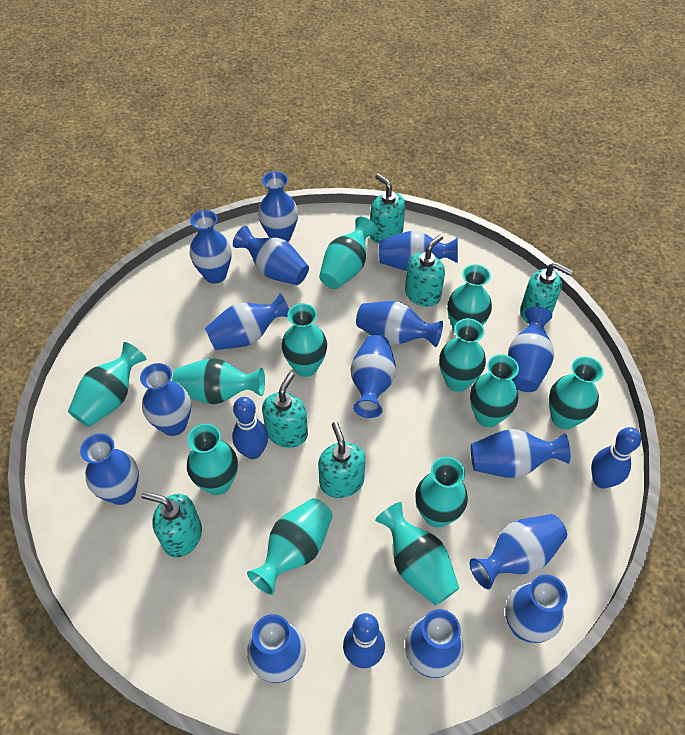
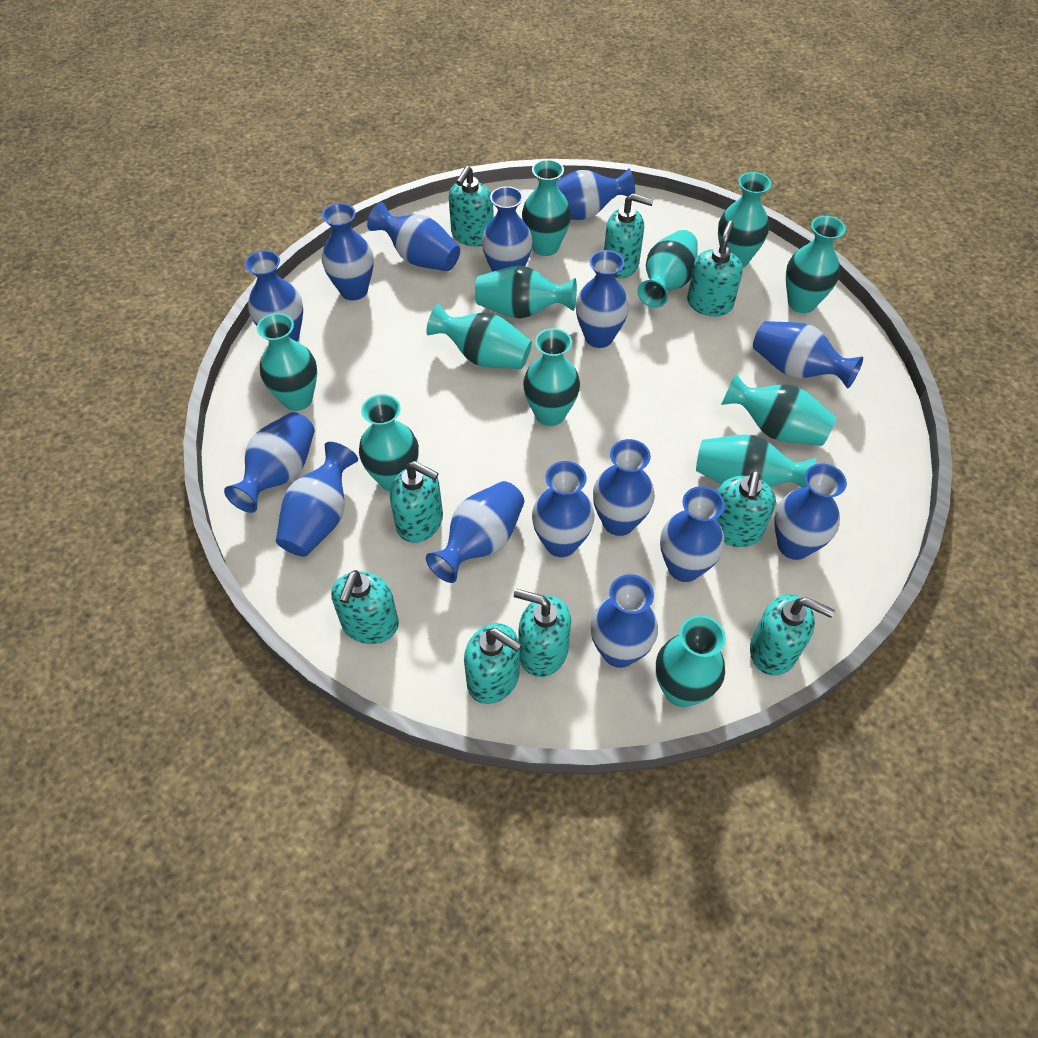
blue bowling pin: 3 -> 0
turquoise soap dispenser: 6 -> 9

